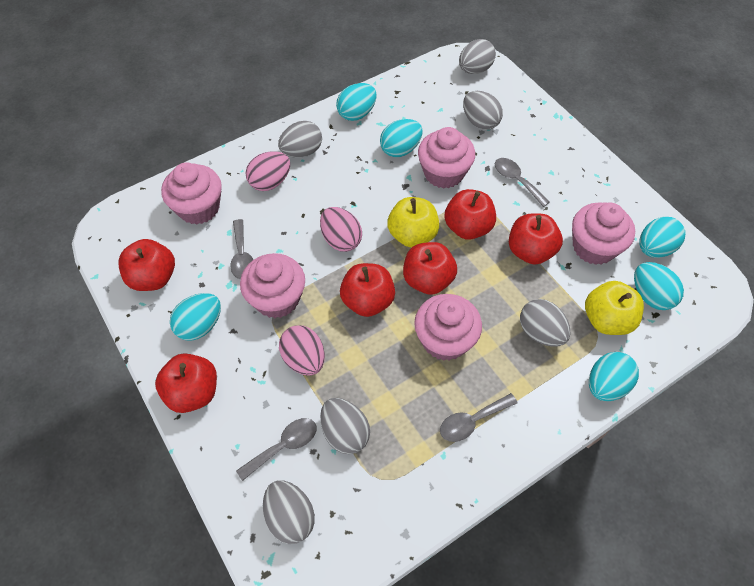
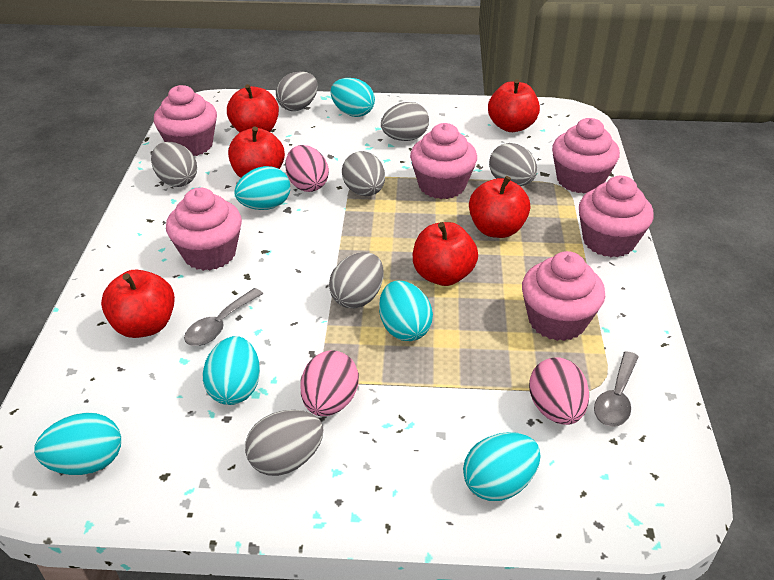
grey egg: 6 -> 7
grey spoon: 4 -> 2
pink cupcake: 5 -> 6
yellow apple: 2 -> 0

